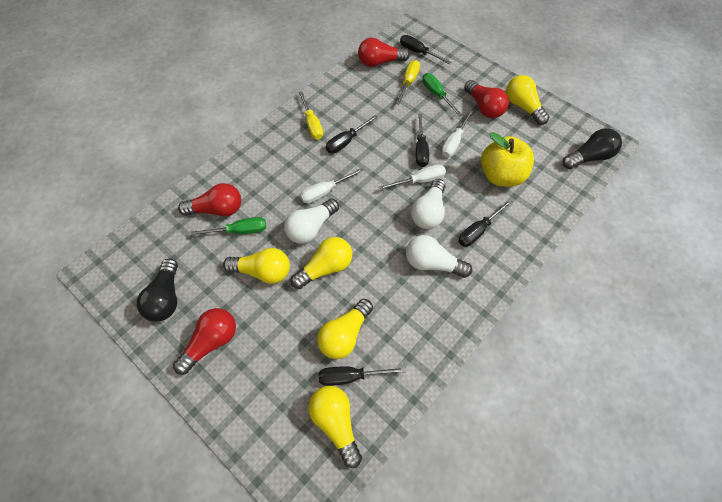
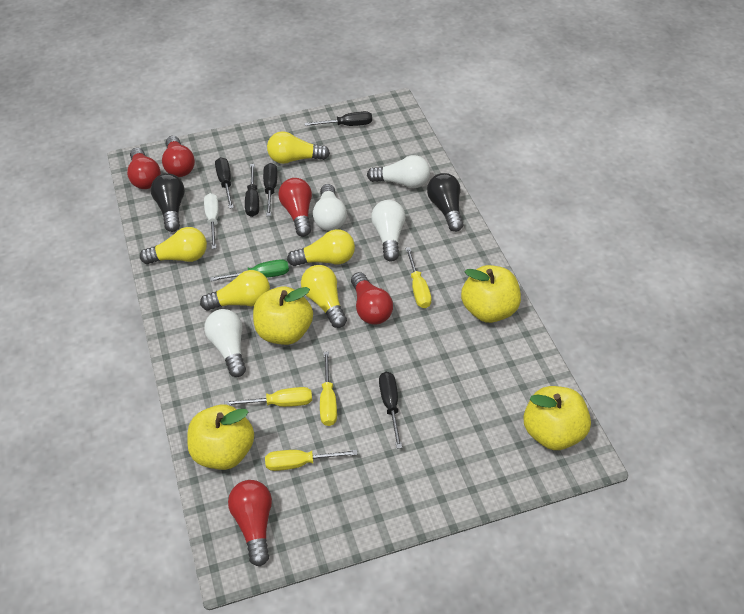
green screwdriver: 2 -> 1
red light bulb: 4 -> 5
white light bulb: 3 -> 4
white screwdriver: 3 -> 1
yellow apple: 1 -> 4
yellow screwdriver: 2 -> 4

